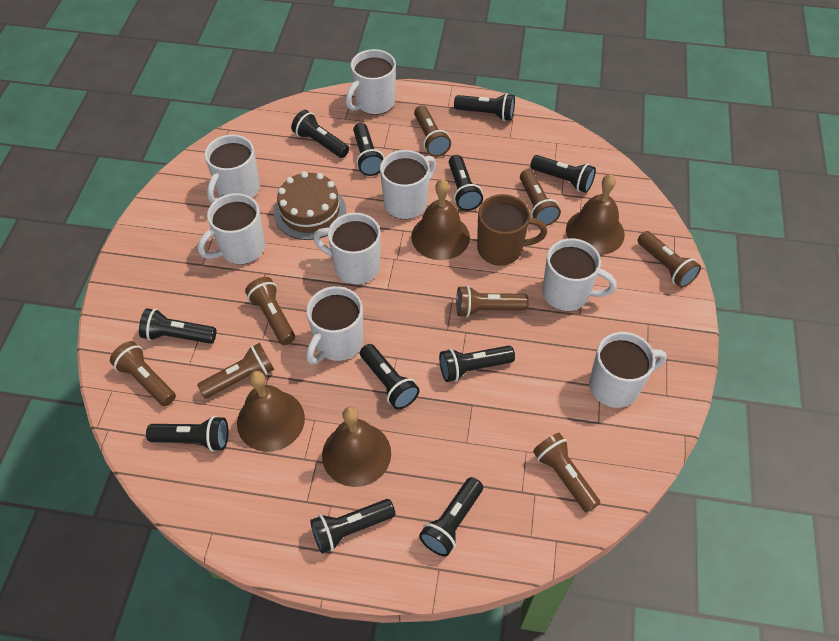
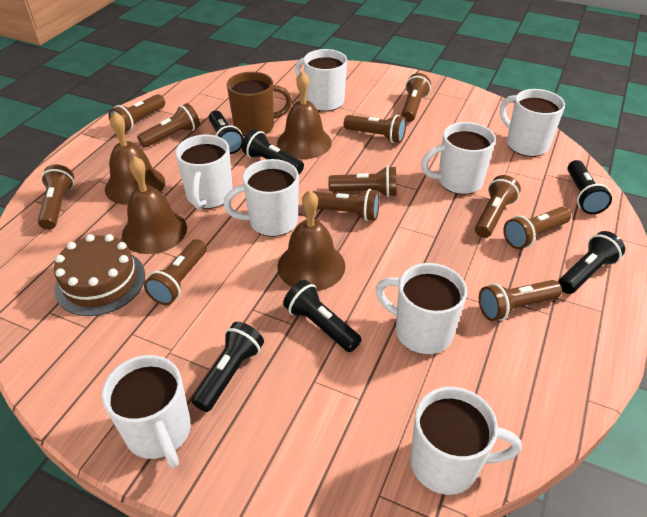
black flashlight: 11 -> 6
brown flashlight: 8 -> 11

